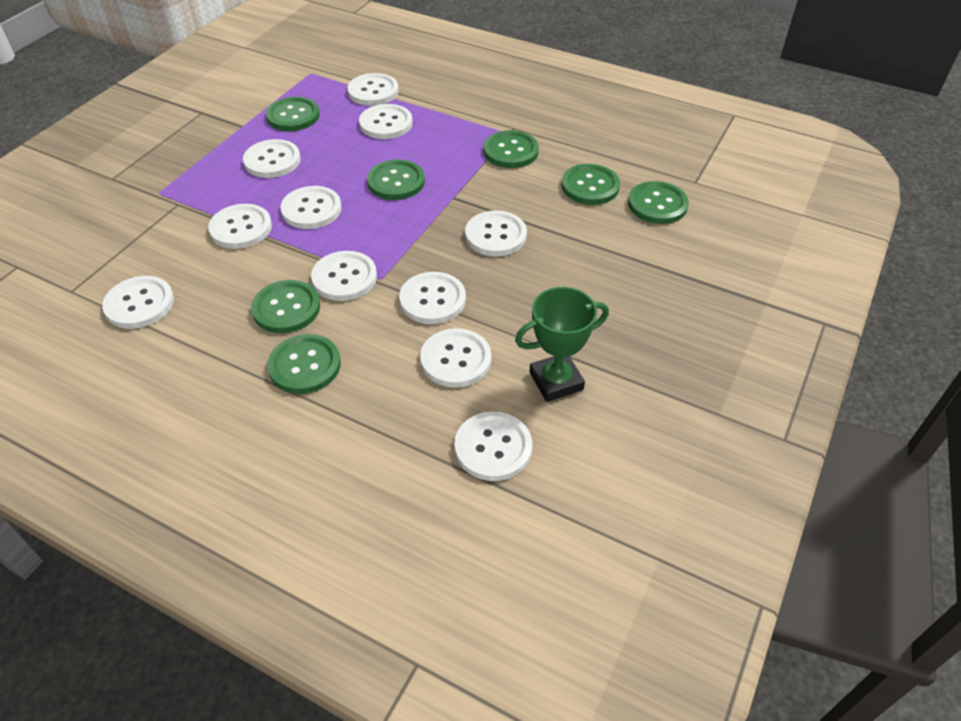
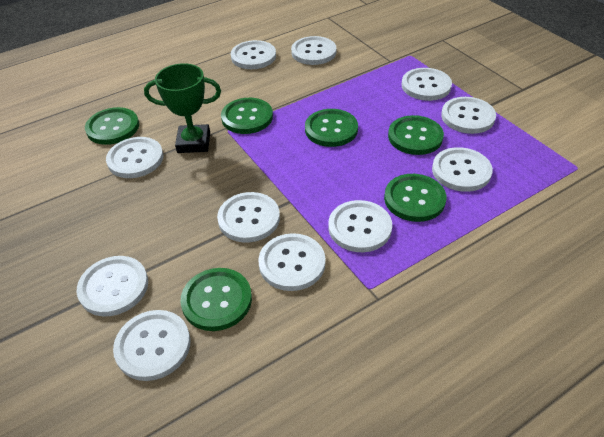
green button: 7 -> 6

